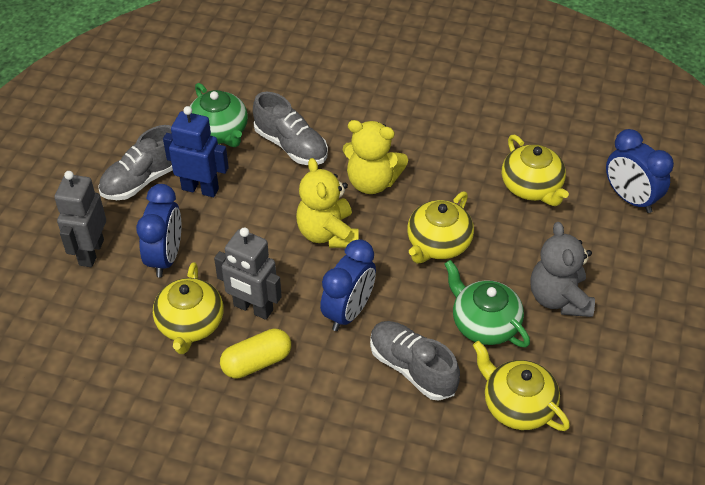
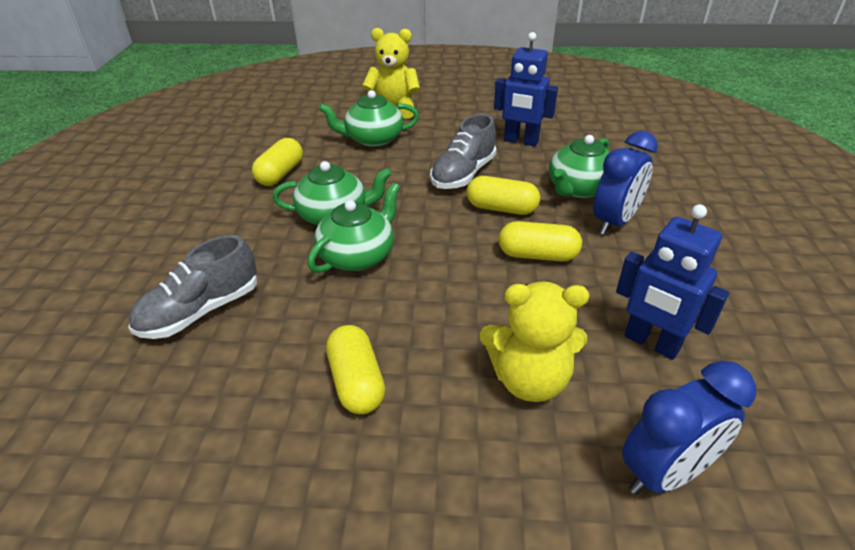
blue clock: 3 -> 2
blue robot: 1 -> 2
green teapot: 2 -> 4
grey robot: 2 -> 0
grey shoe: 3 -> 2
grey teddy bear: 1 -> 0
yellow capsule: 1 -> 4
yellow teapot: 4 -> 0

